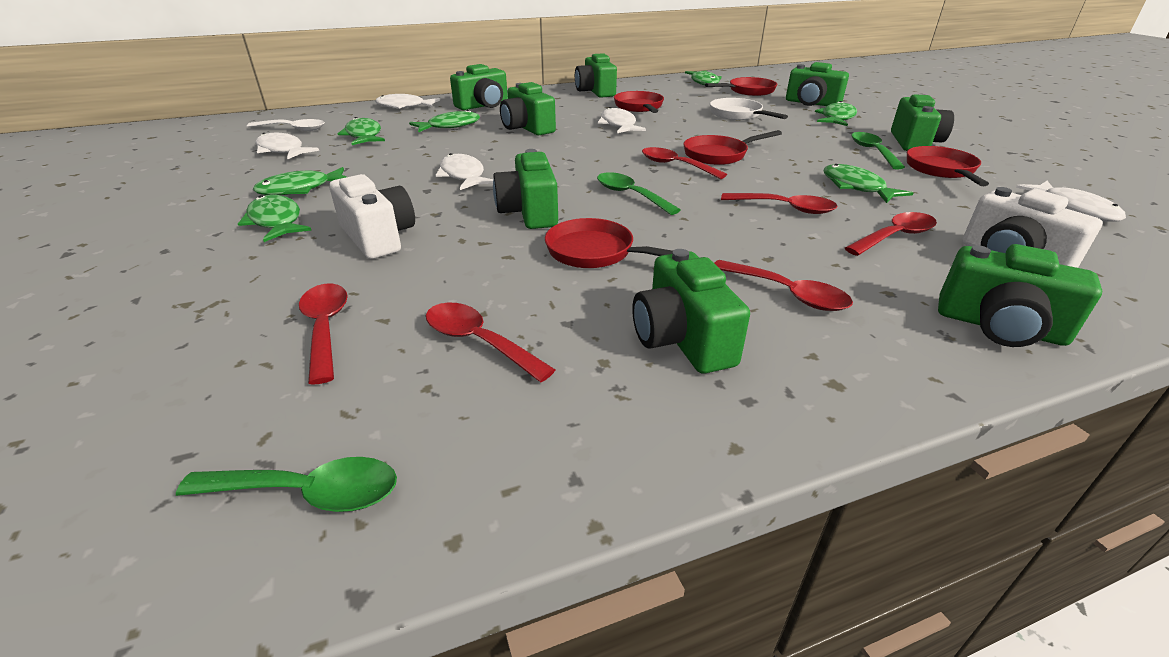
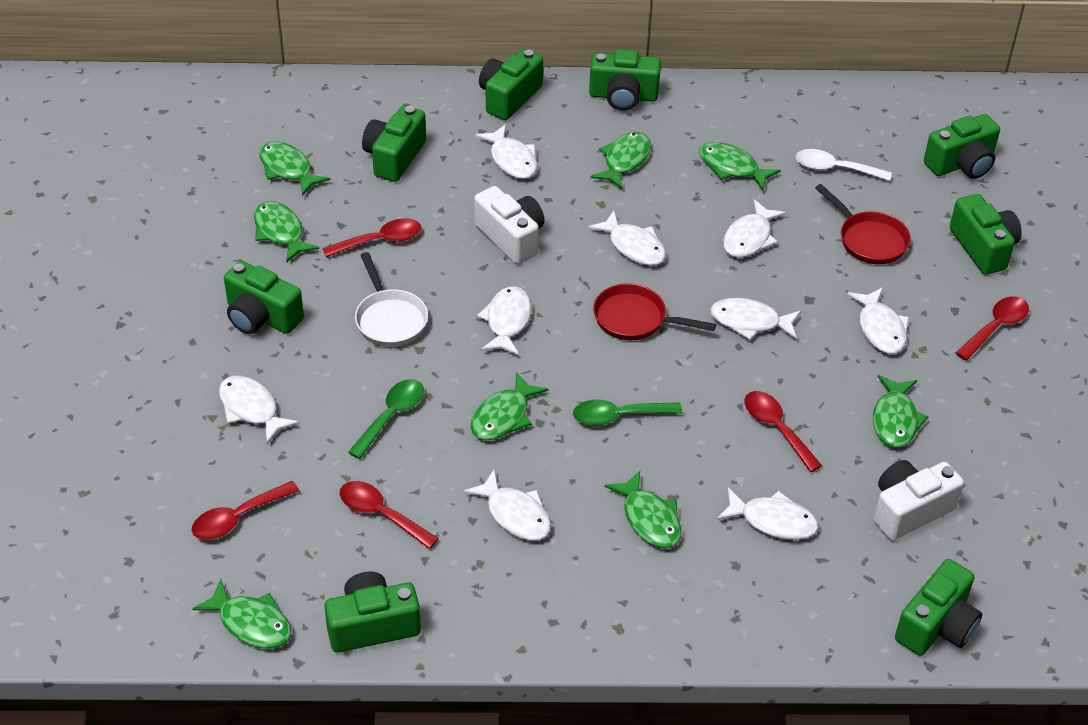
green fish: 7 -> 8
green spoon: 3 -> 2
red pan: 5 -> 2
red spoon: 6 -> 5
white fish: 5 -> 9

